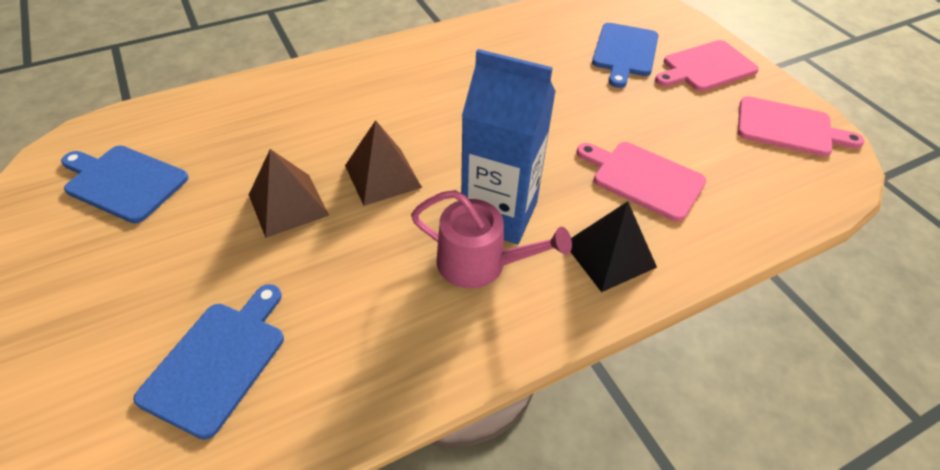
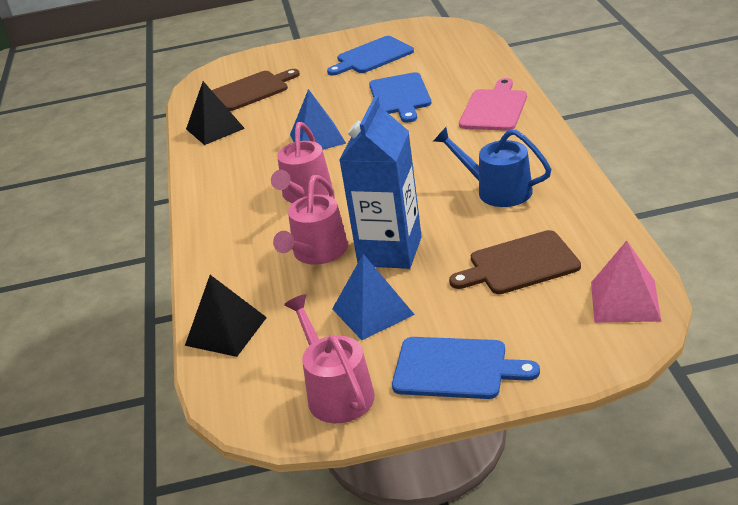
black pyramid: 1 -> 2
blue pyramid: 0 -> 2
blue watering can: 0 -> 1
brown cutting board: 0 -> 2
brown pyramid: 2 -> 0
pink cutting board: 3 -> 1
pink pyramid: 0 -> 1
pink watering can: 1 -> 3

